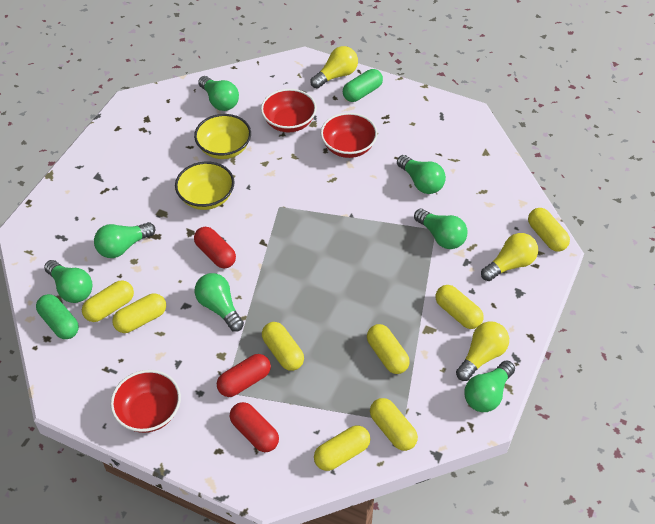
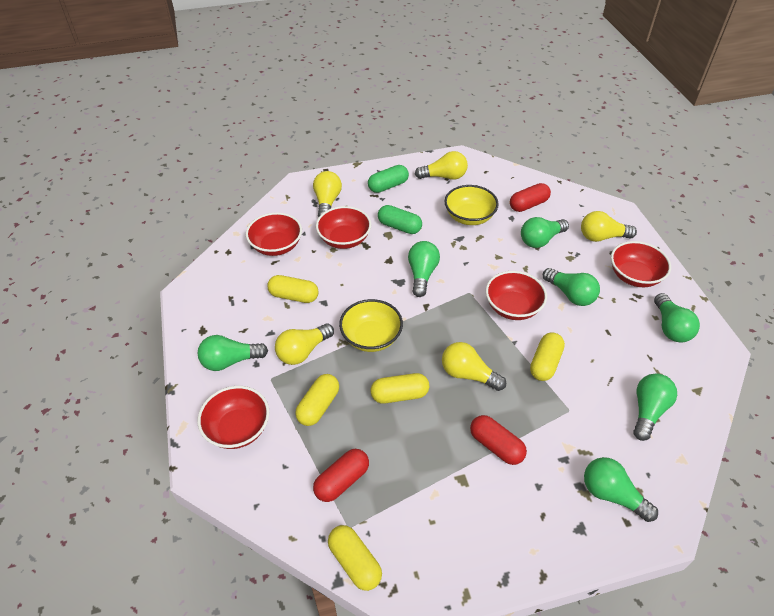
red bowl: 3 -> 5
yellow capsule: 8 -> 5
yellow light bulb: 3 -> 5

